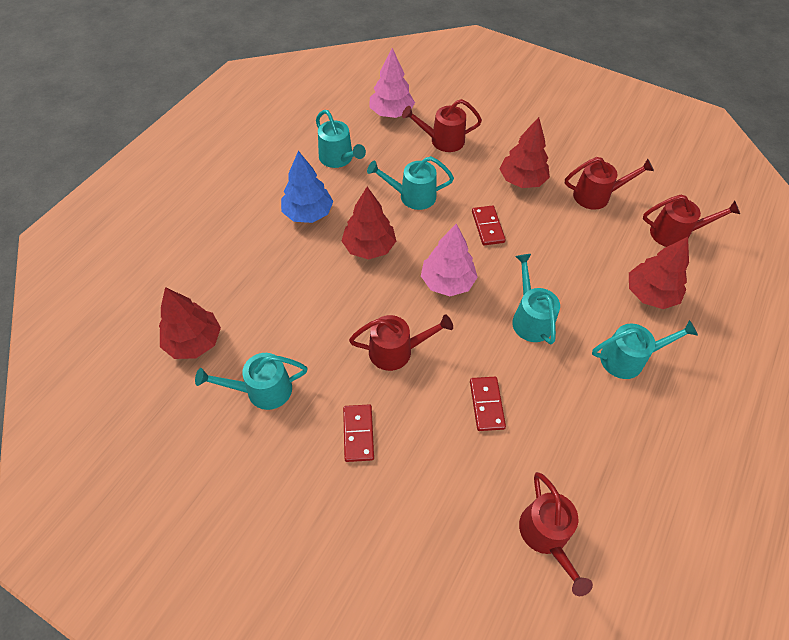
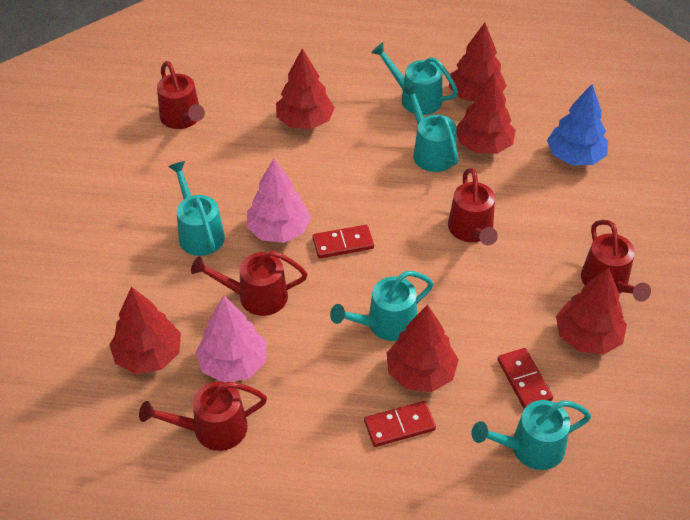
red tree: 4 -> 6

